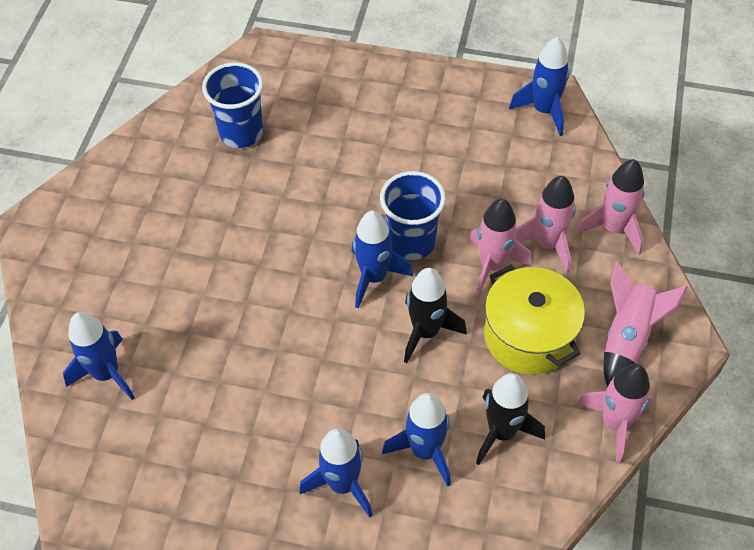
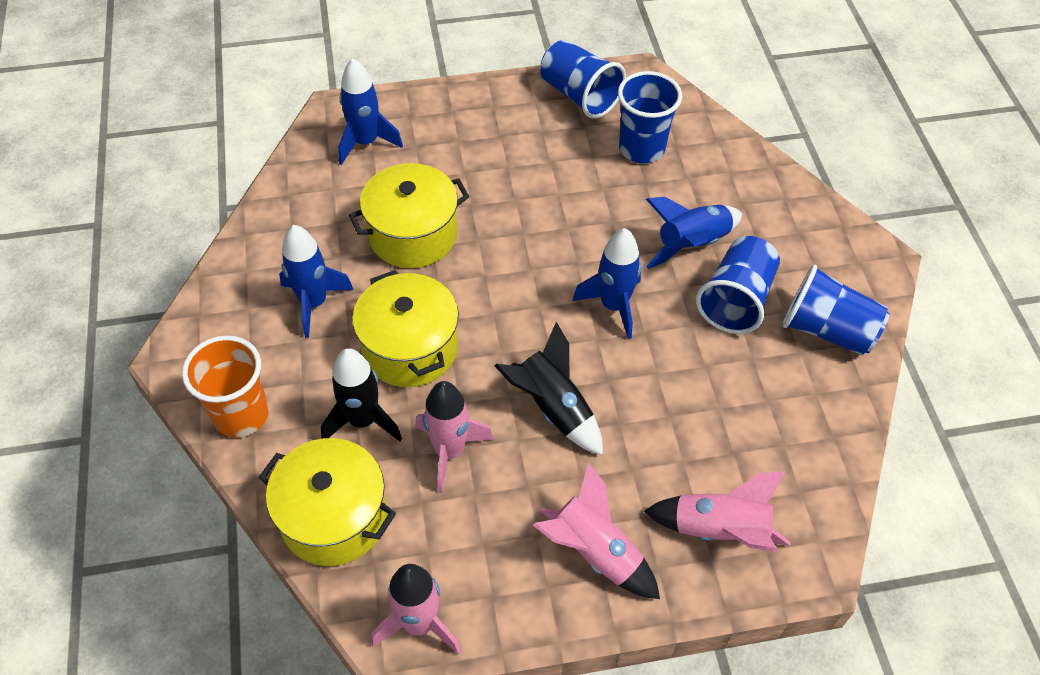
blue cup: 2 -> 4
blue rocket: 5 -> 4
orange cup: 0 -> 1
pink rocket: 5 -> 4
yellow pot: 1 -> 3

